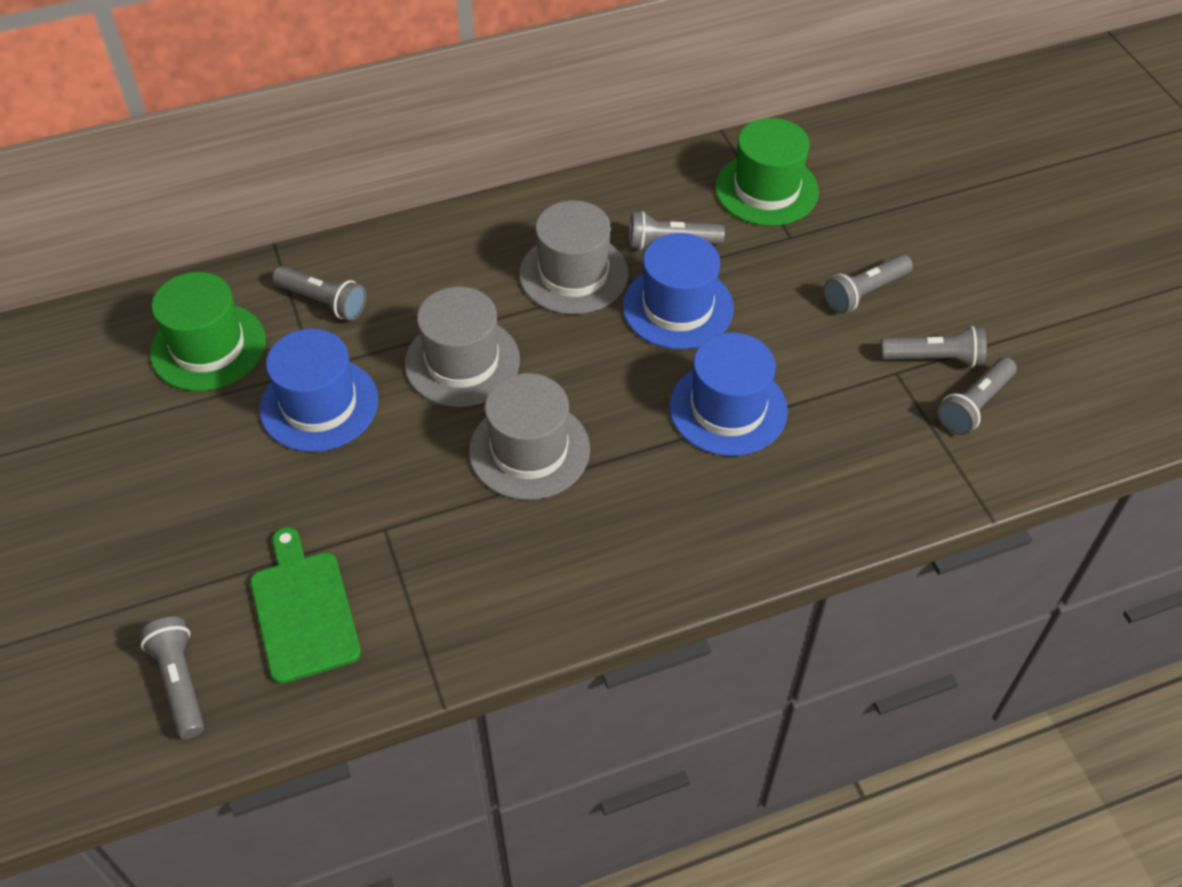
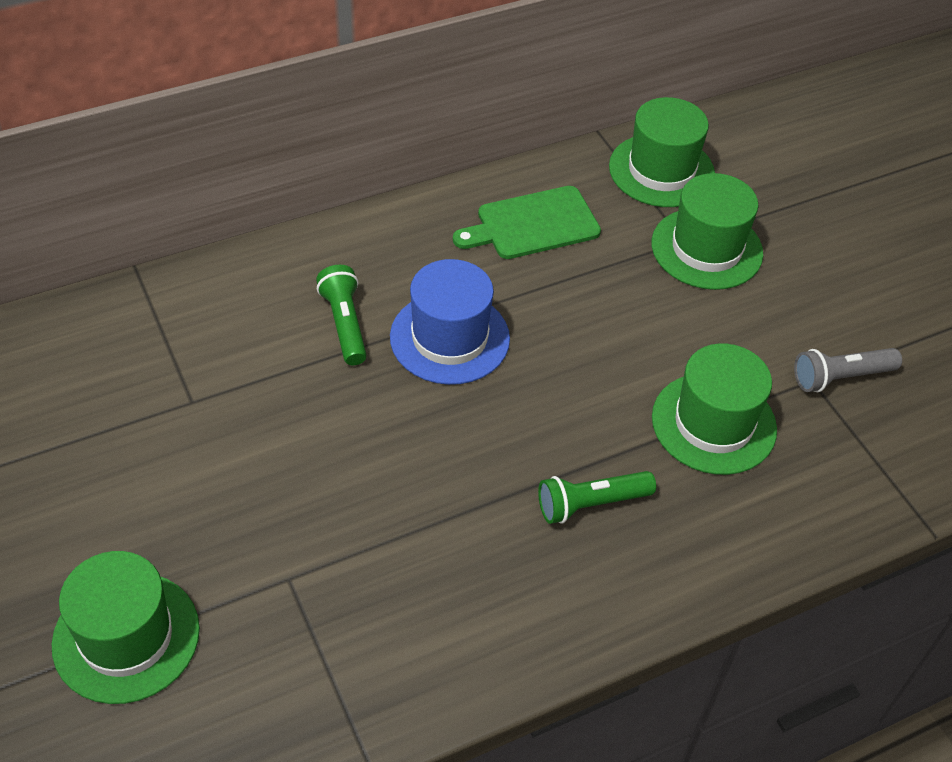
blue hat: 3 -> 1
green flashlight: 0 -> 2
green hat: 2 -> 4
grey flashlight: 6 -> 1
grey hat: 3 -> 0

